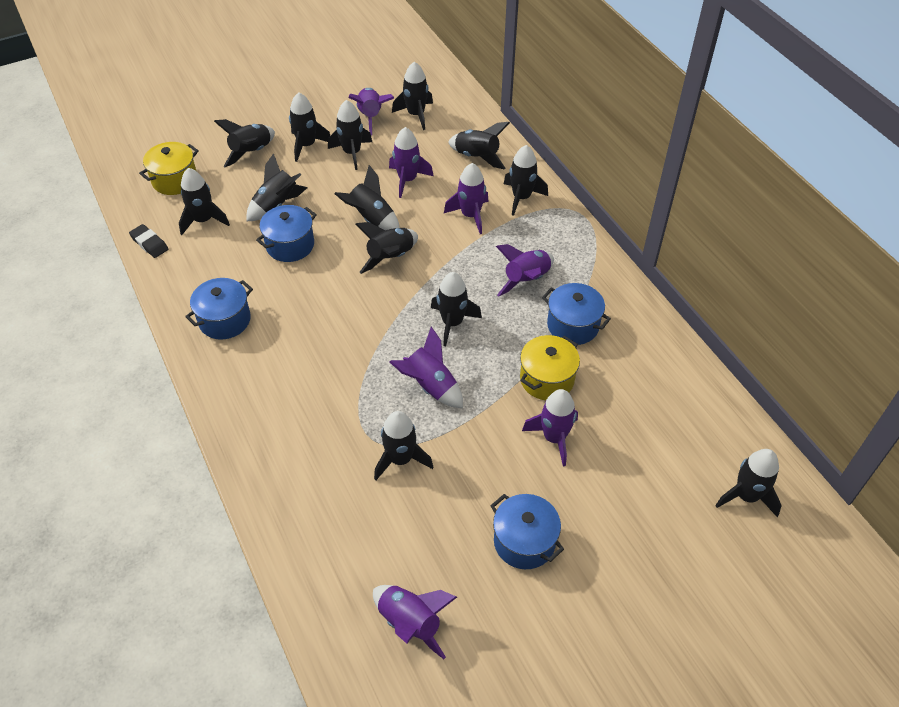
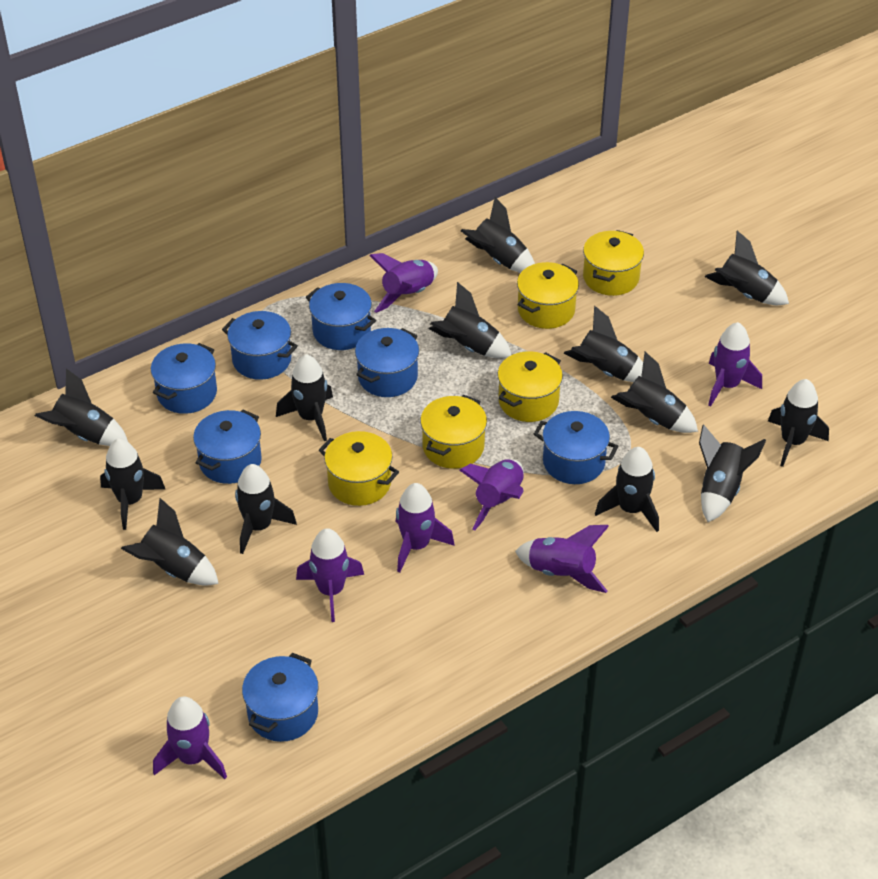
black eraser: 1 -> 0
blue pot: 4 -> 7
yellow pot: 2 -> 5

